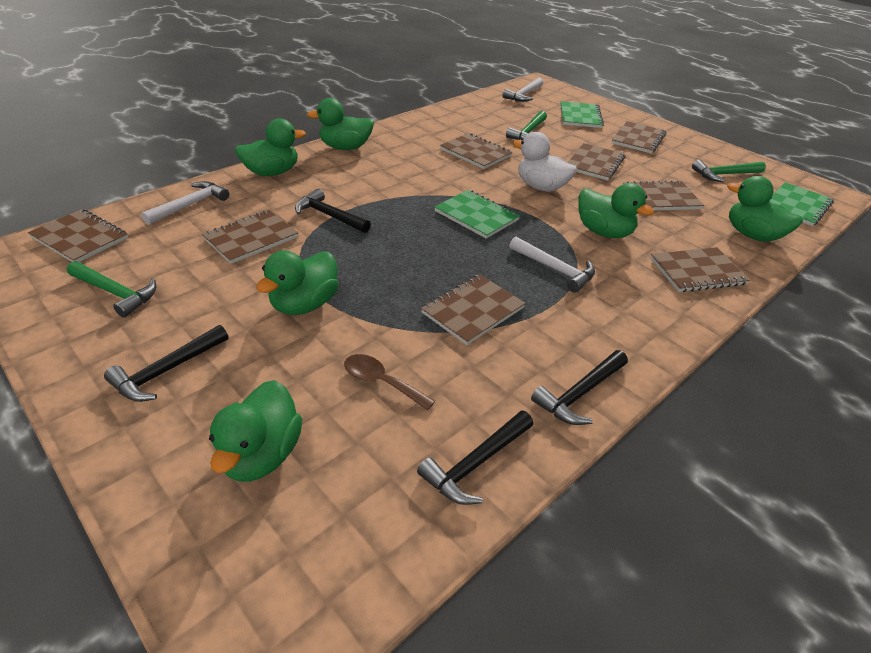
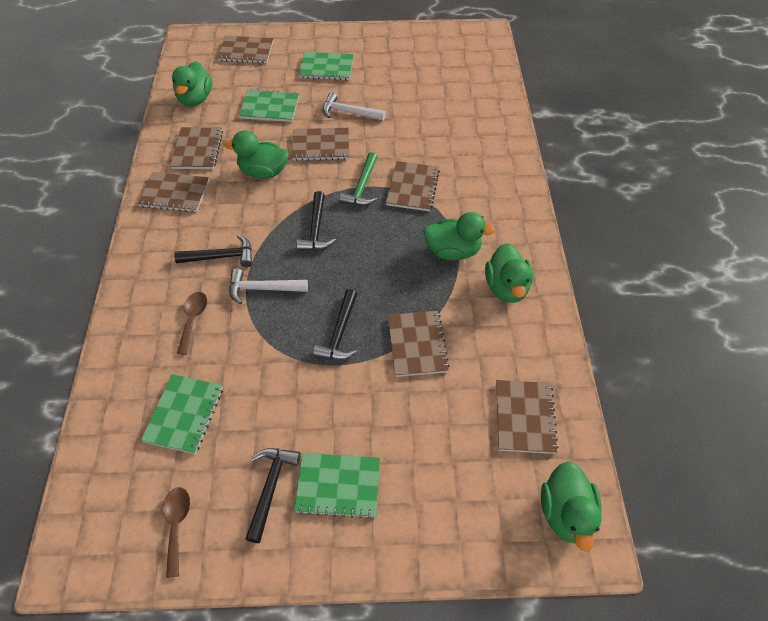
brown notebook: 8 -> 7
brown spoon: 1 -> 2
green duck: 6 -> 5
green hammer: 3 -> 1
green notebook: 3 -> 4
white duck: 1 -> 0
white hammer: 3 -> 2

